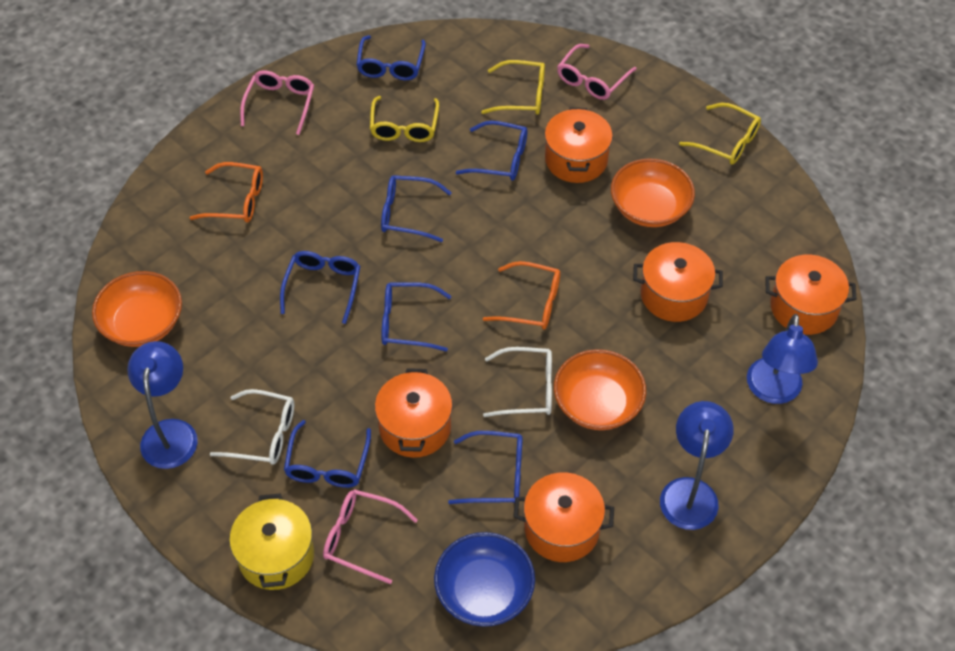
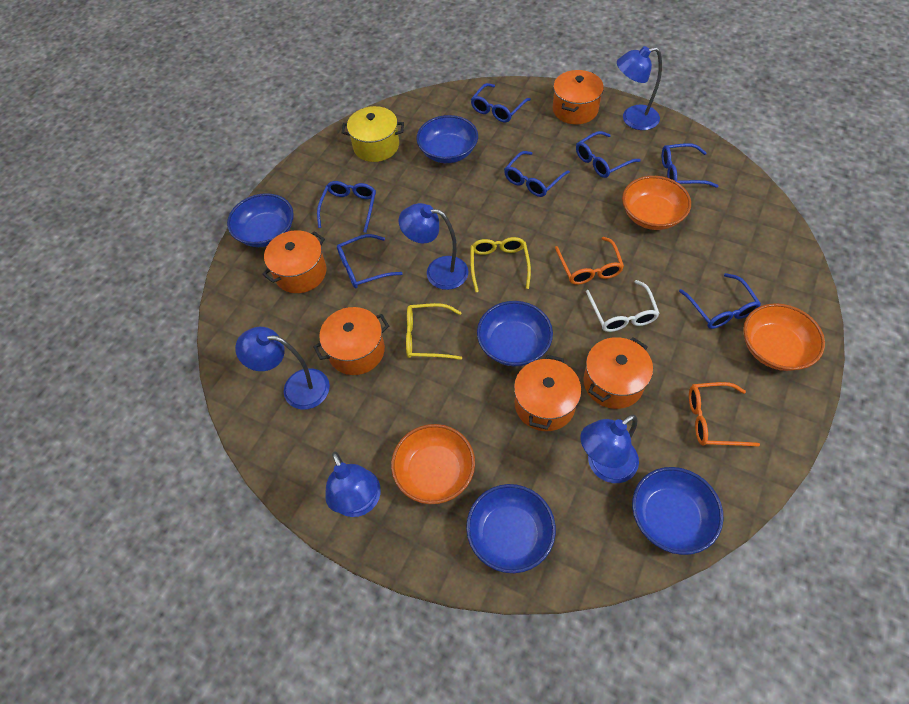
blue bowl: 1 -> 5
blue lamp: 3 -> 5
pink glasses: 3 -> 0
white glasses: 2 -> 1
yellow glasses: 3 -> 2

